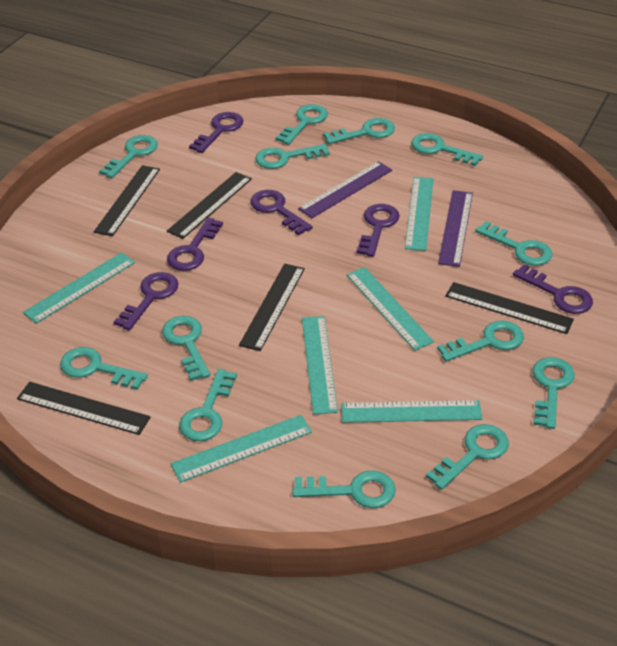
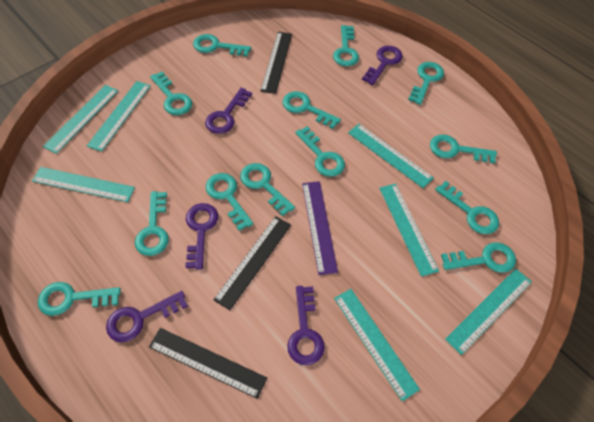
black ruler: 5 -> 3
purple key: 6 -> 5
purple ruler: 2 -> 1
turquoise ruler: 6 -> 7

